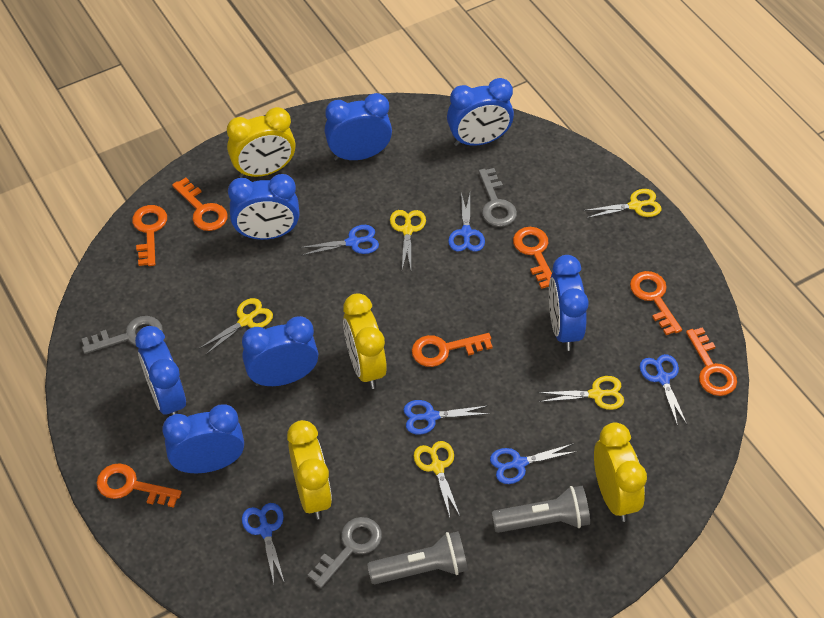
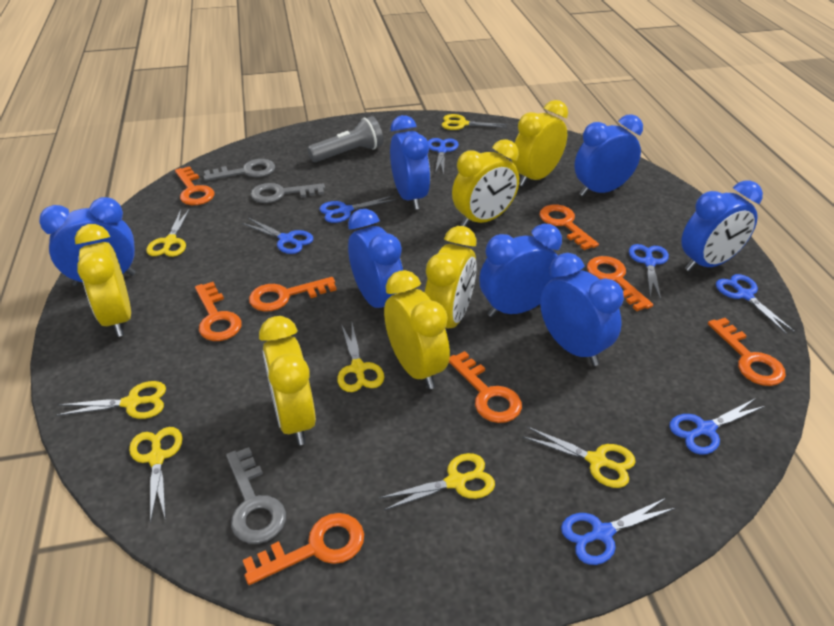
blue scissors: 6 -> 7
grey flashlight: 2 -> 1
orange key: 7 -> 8
yellow clock: 4 -> 6
yellow scissors: 5 -> 7

